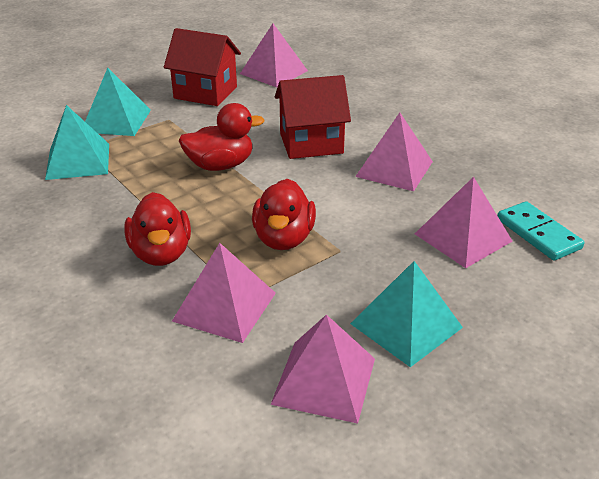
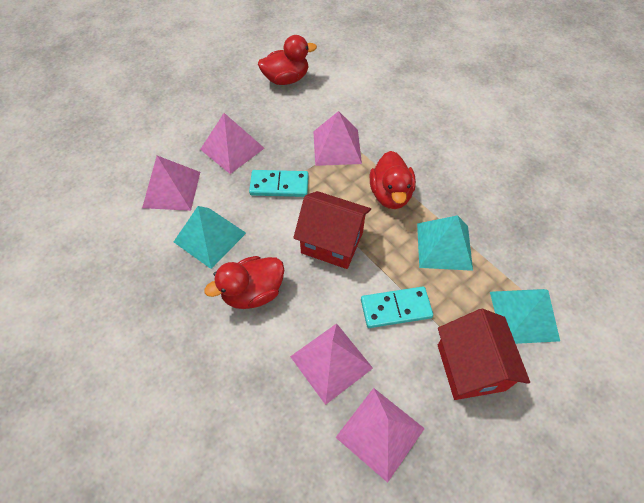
turquoise domino: 1 -> 2

